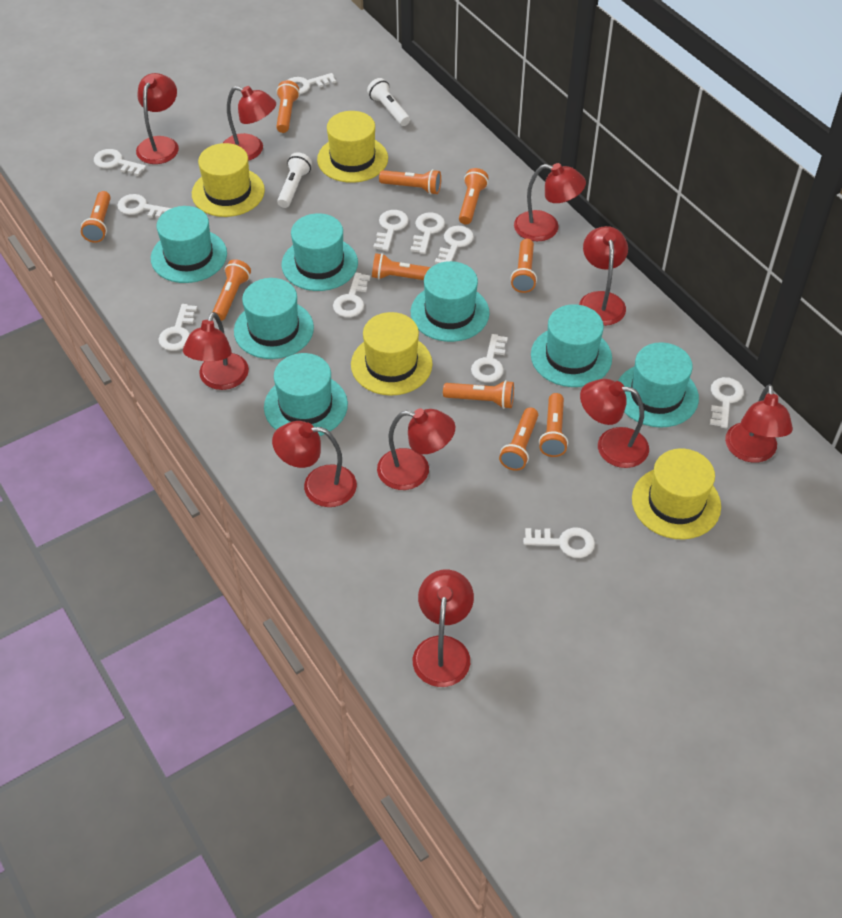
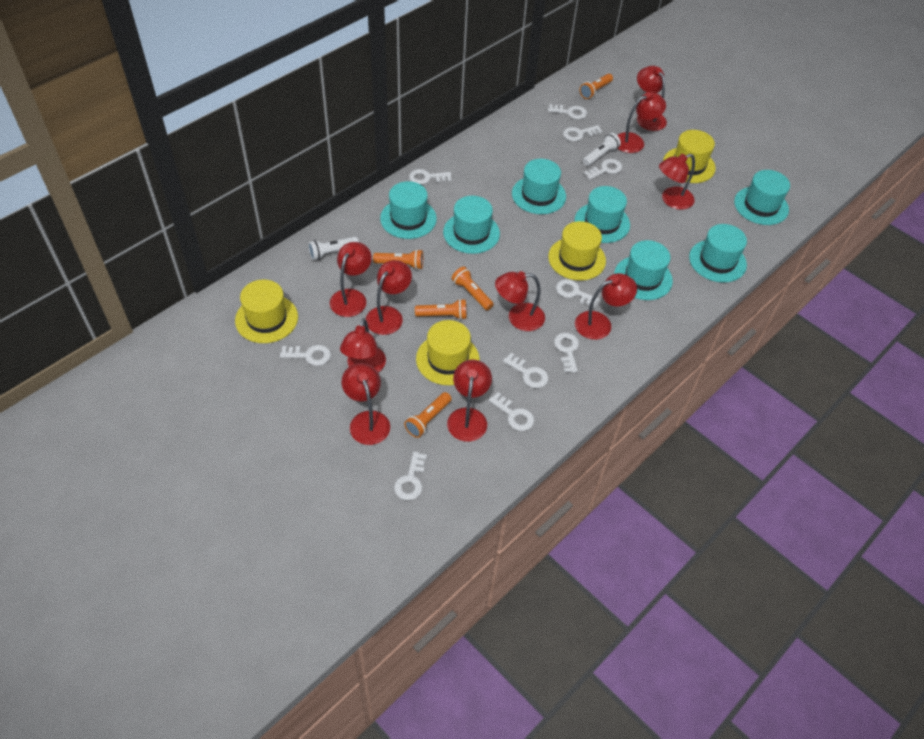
orange flashlight: 10 -> 5
white key: 11 -> 10

